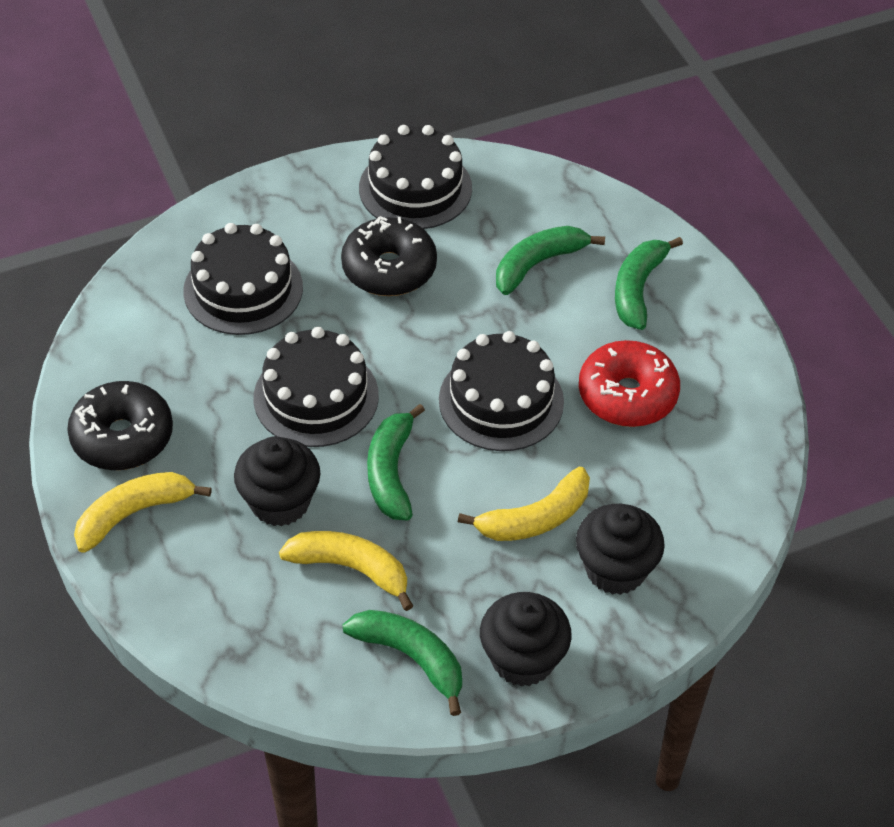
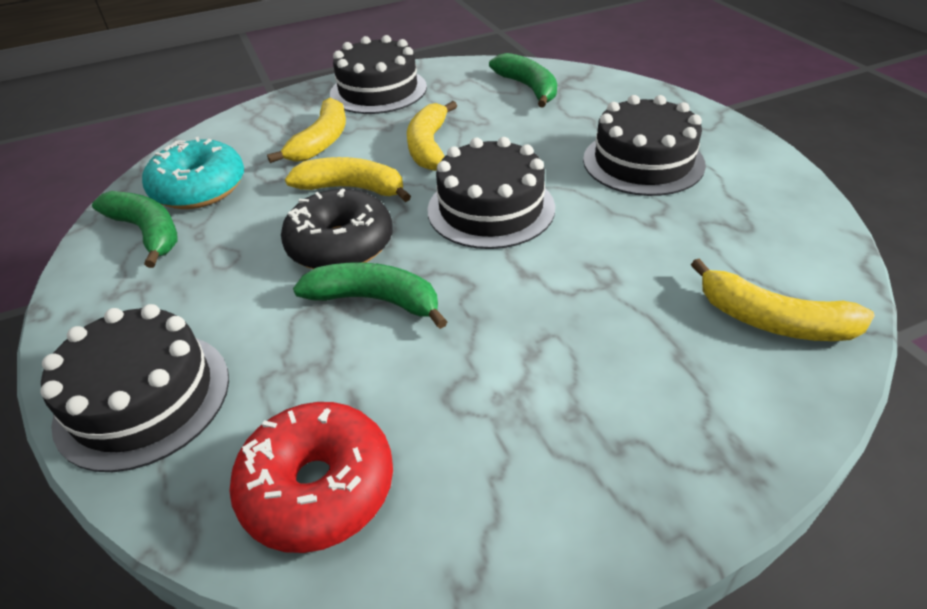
black cupcake: 3 -> 0
black donut: 2 -> 1
green banana: 4 -> 3
turquoise donut: 0 -> 1
yellow banana: 3 -> 4

